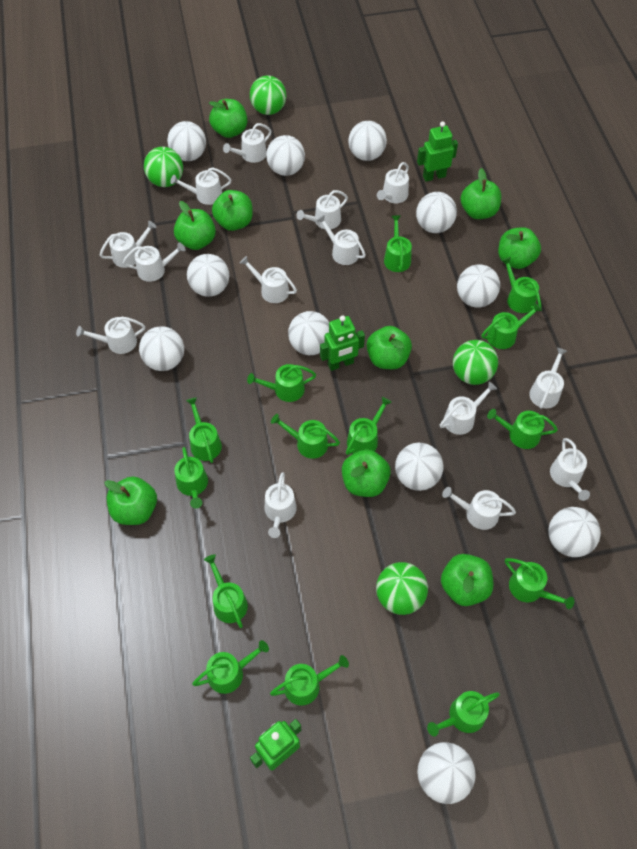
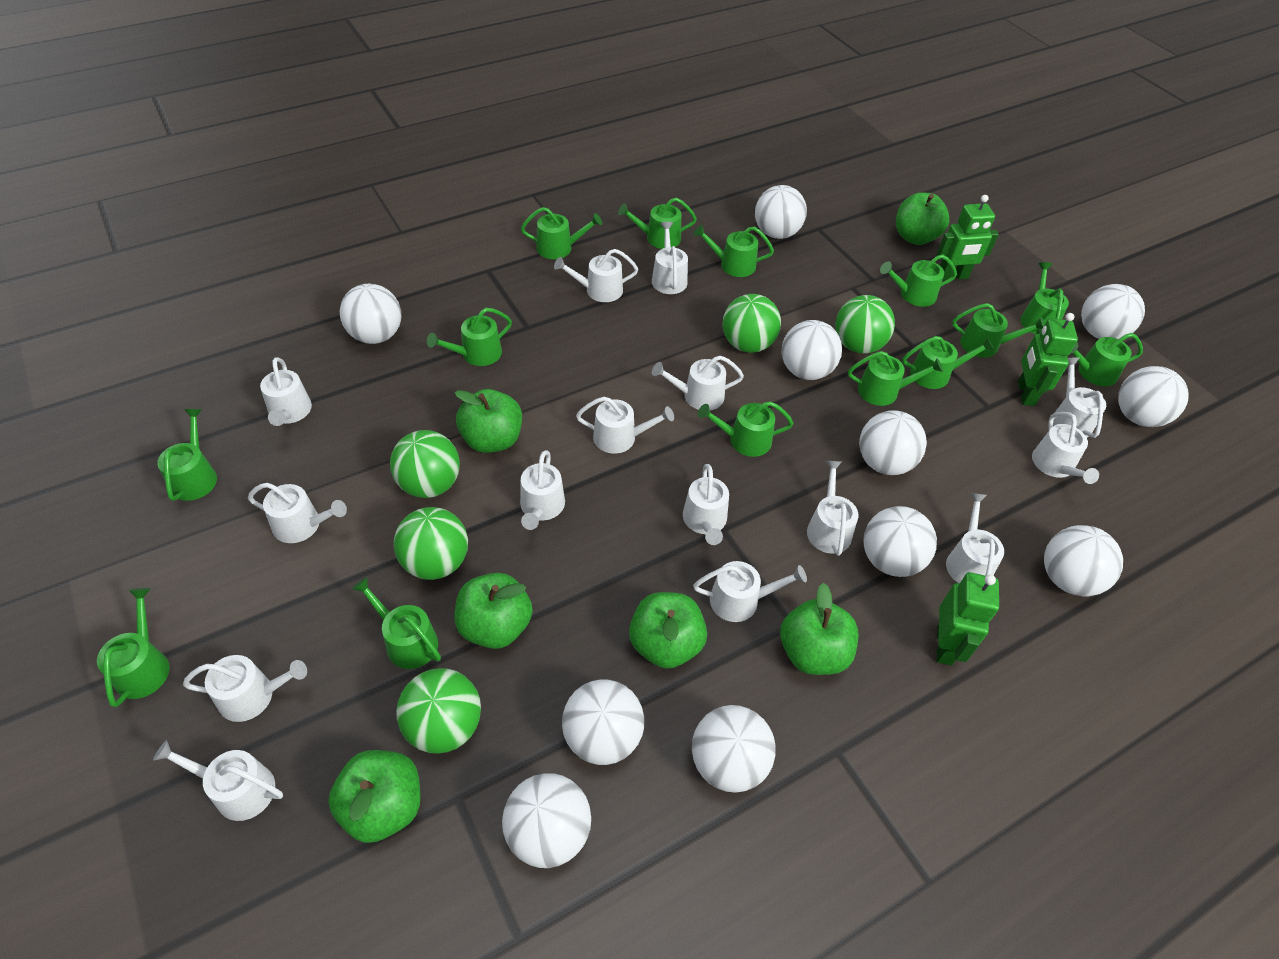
green apple: 9 -> 6
green ball: 4 -> 5
white watering can: 14 -> 15

